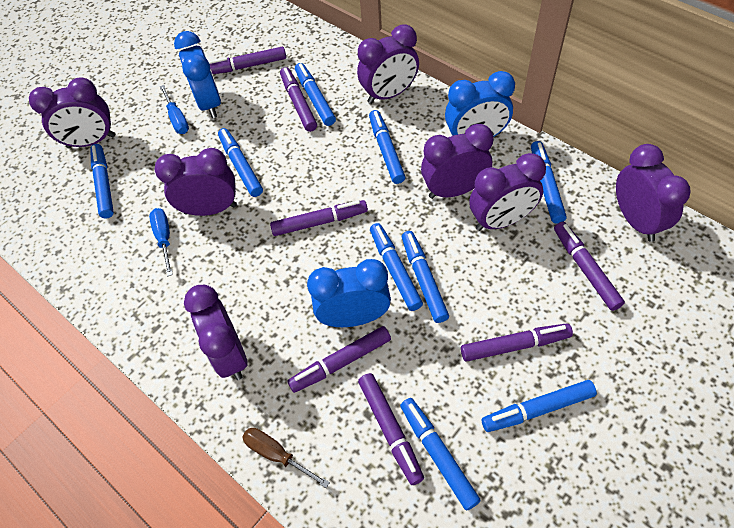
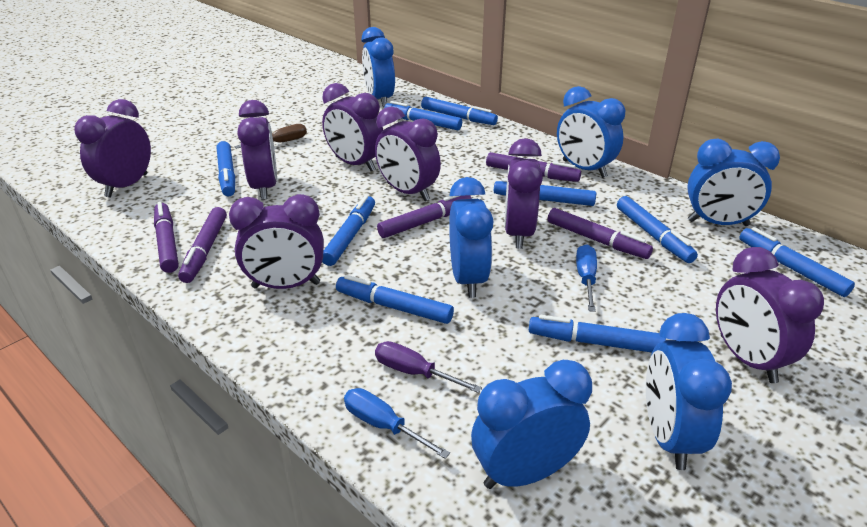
blue clock: 3 -> 6
purple marker: 7 -> 5
purple screwdriver: 0 -> 1

